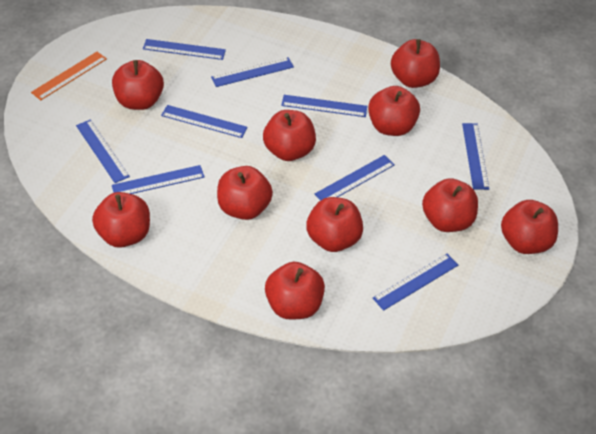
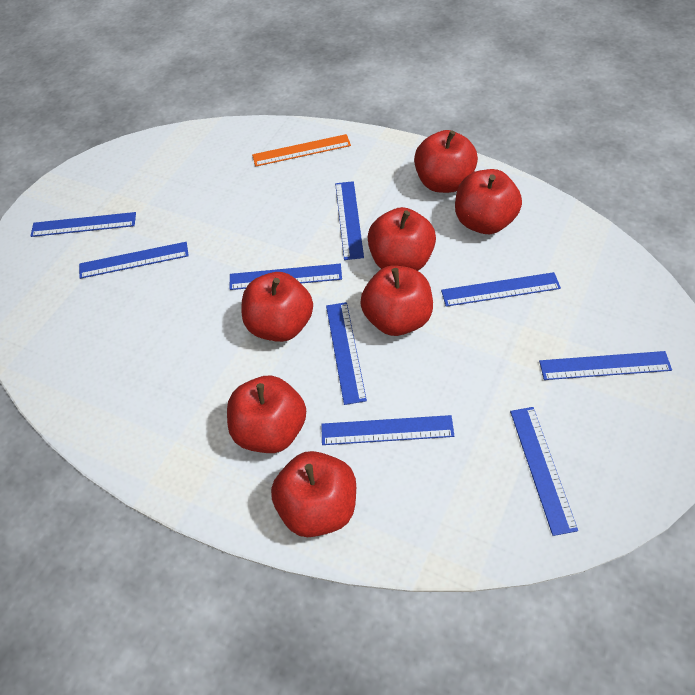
red apple: 10 -> 7

